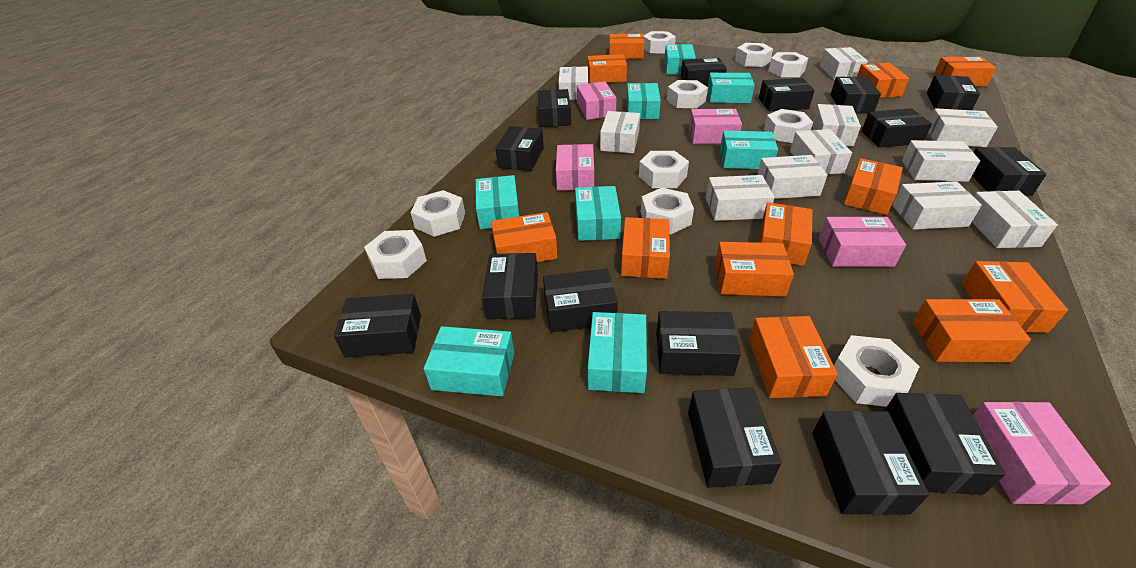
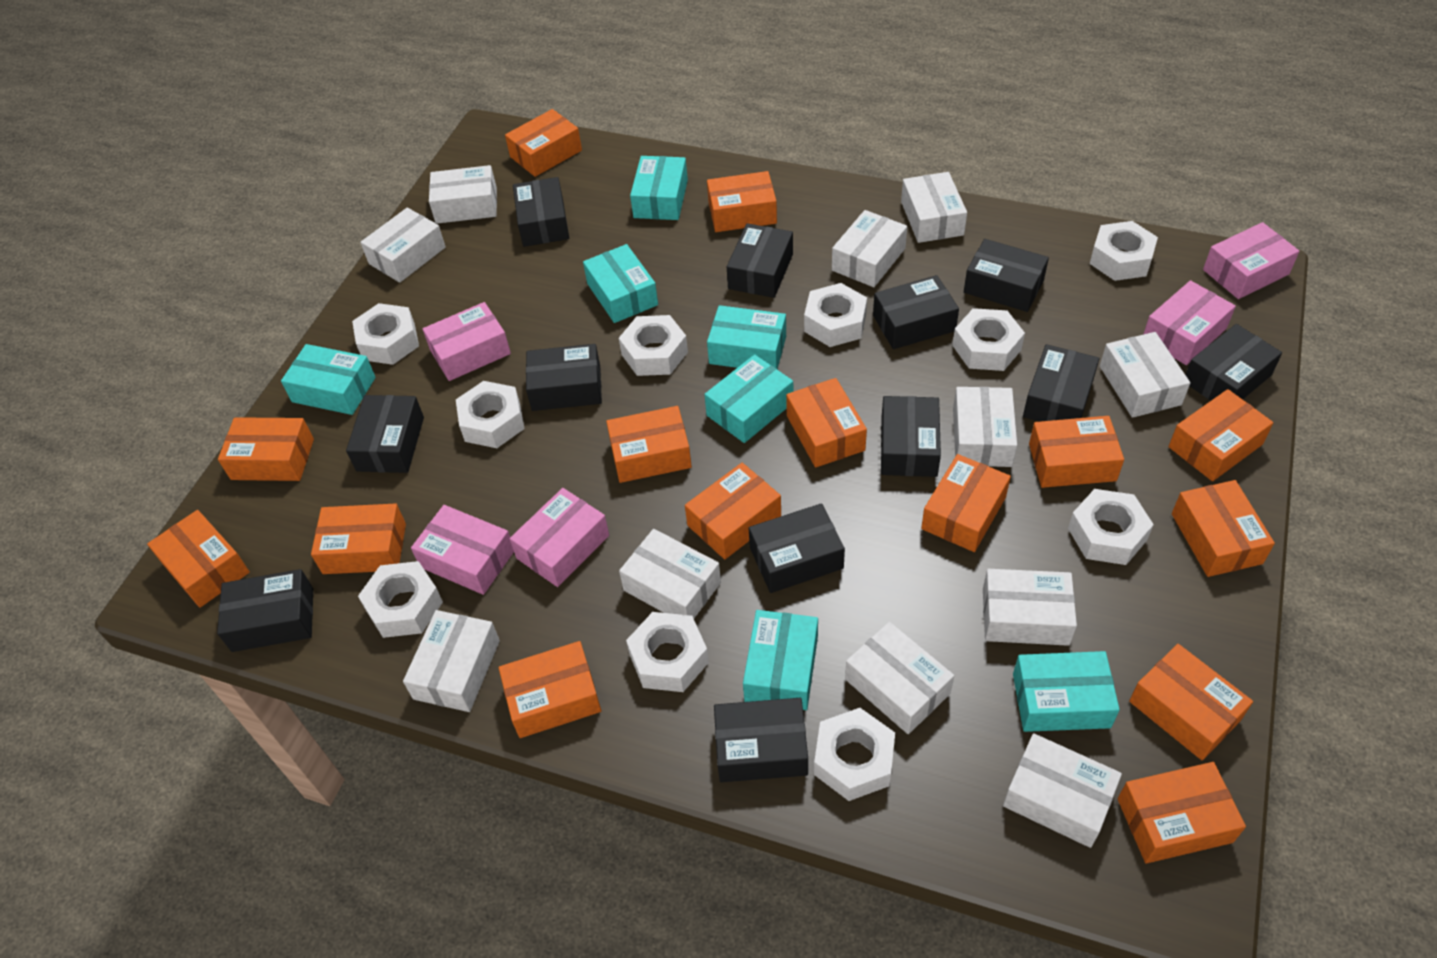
black box: 15 -> 12
orange box: 12 -> 15
turquoise box: 8 -> 7

